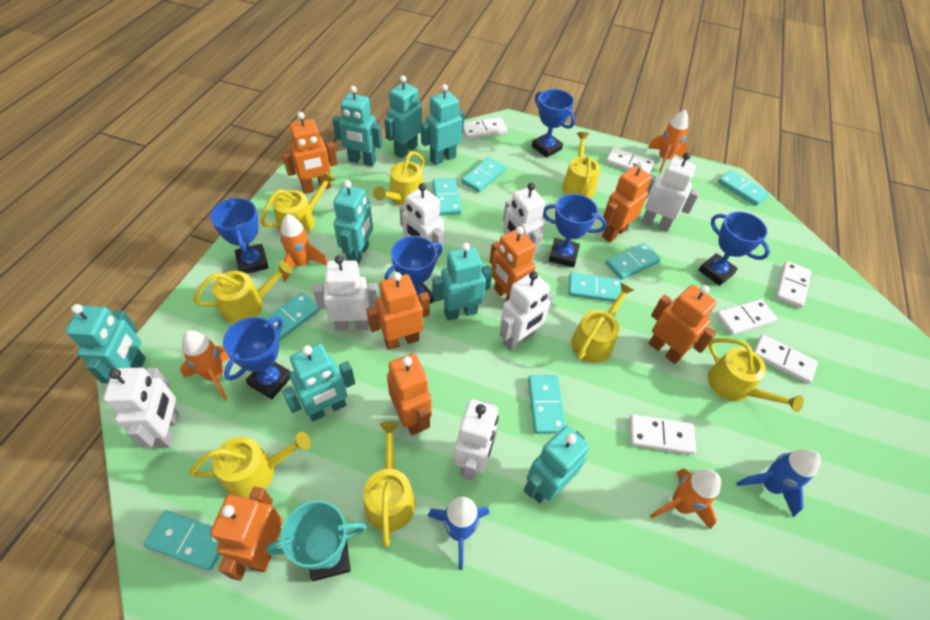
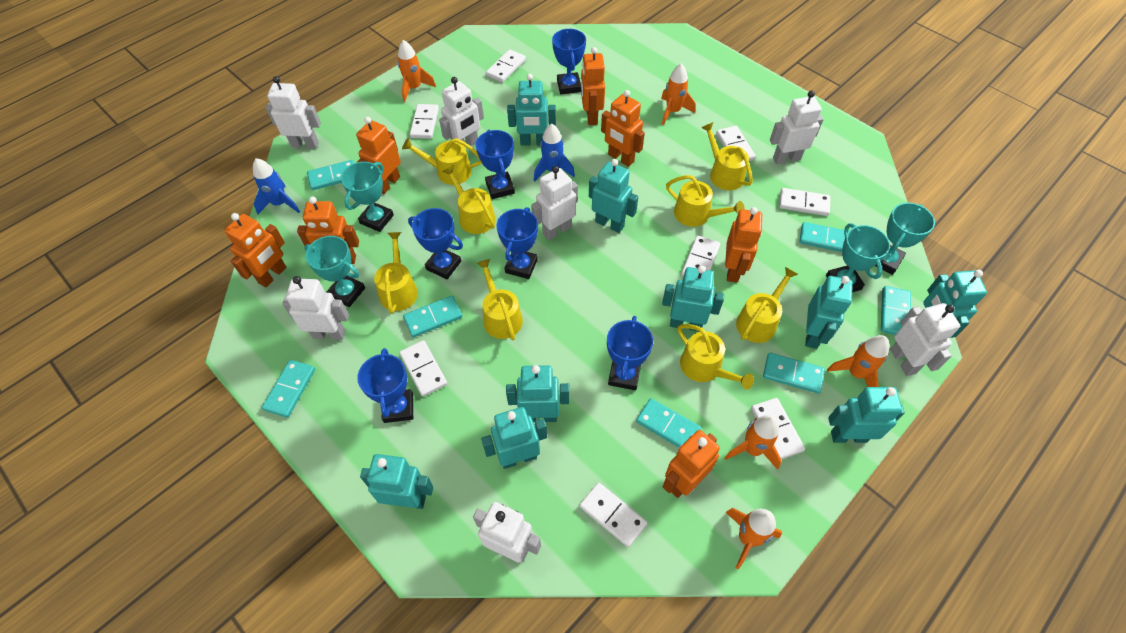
orange rocket: 4 -> 5
turquoise domino: 8 -> 7
turquoise robot: 8 -> 9
turquoise trophy: 1 -> 4
white domino: 6 -> 8

